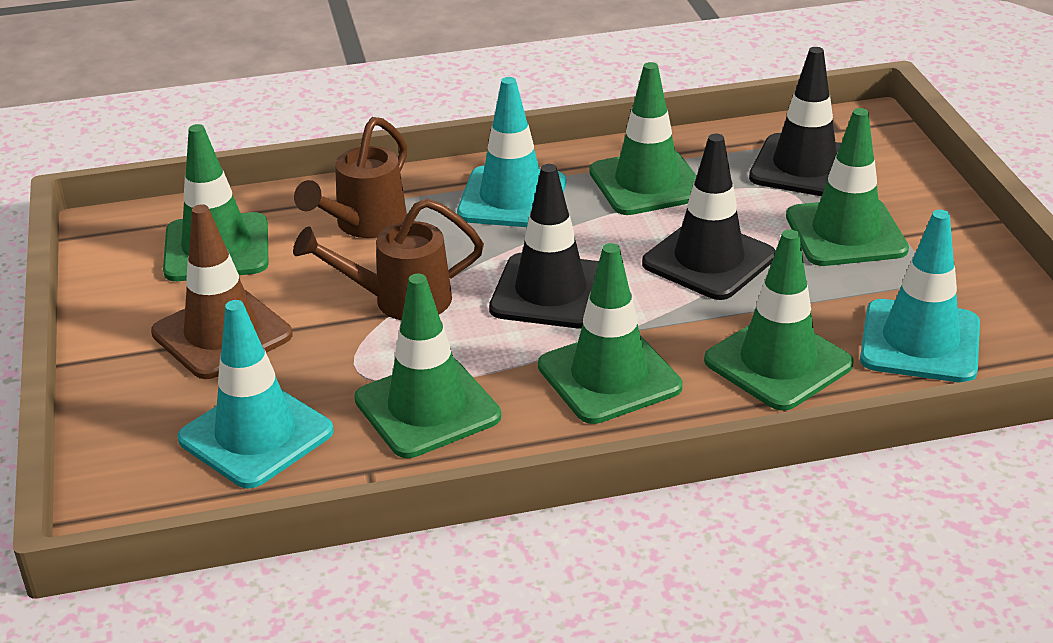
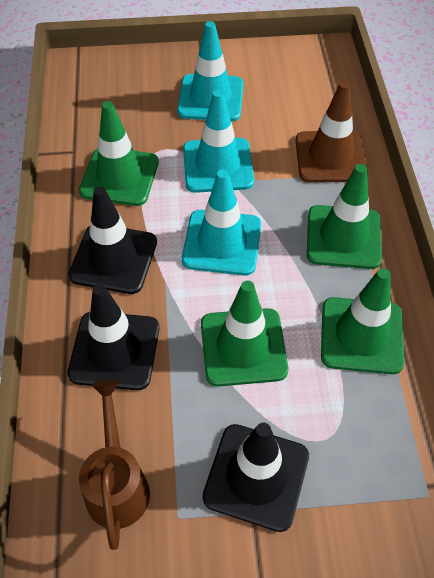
brown watering can: 2 -> 1
green traffic cone: 6 -> 4

